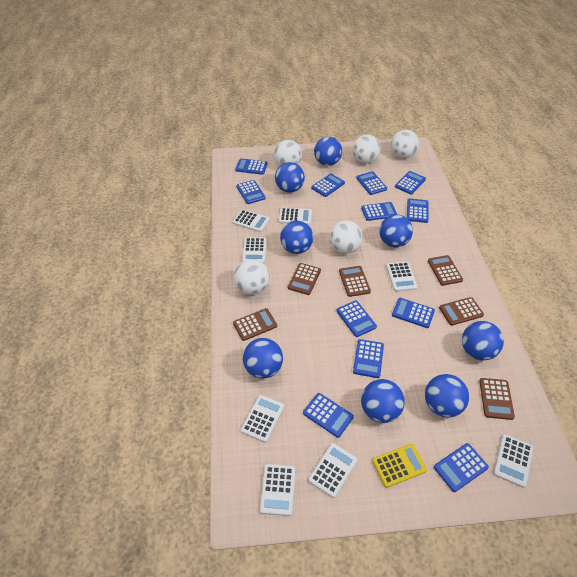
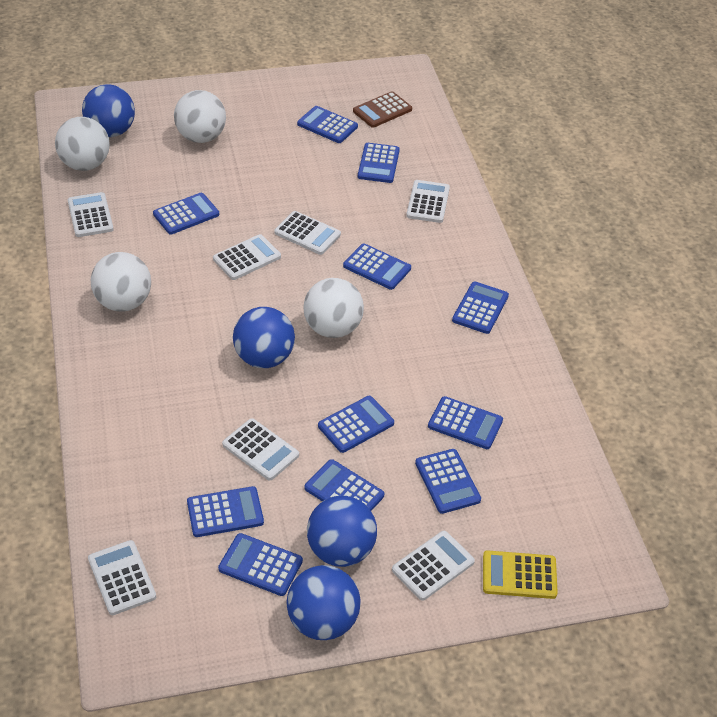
blue ball: 8 -> 4
blue calculator: 12 -> 11
brown calculator: 6 -> 1
white ball: 5 -> 4
white calculator: 8 -> 7

